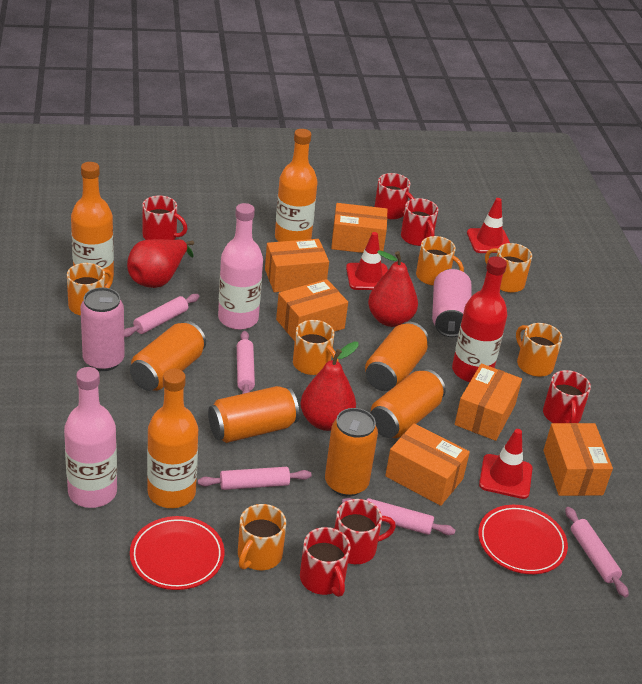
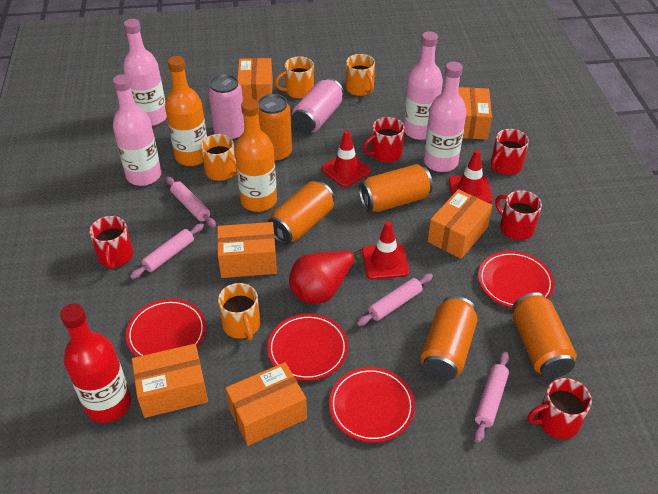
orange bottle: 3 -> 2
orange mug: 6 -> 4
pink bottle: 2 -> 4
pink rolling pin: 5 -> 4
red mug: 6 -> 5
red pear: 3 -> 1
red plate: 2 -> 4

